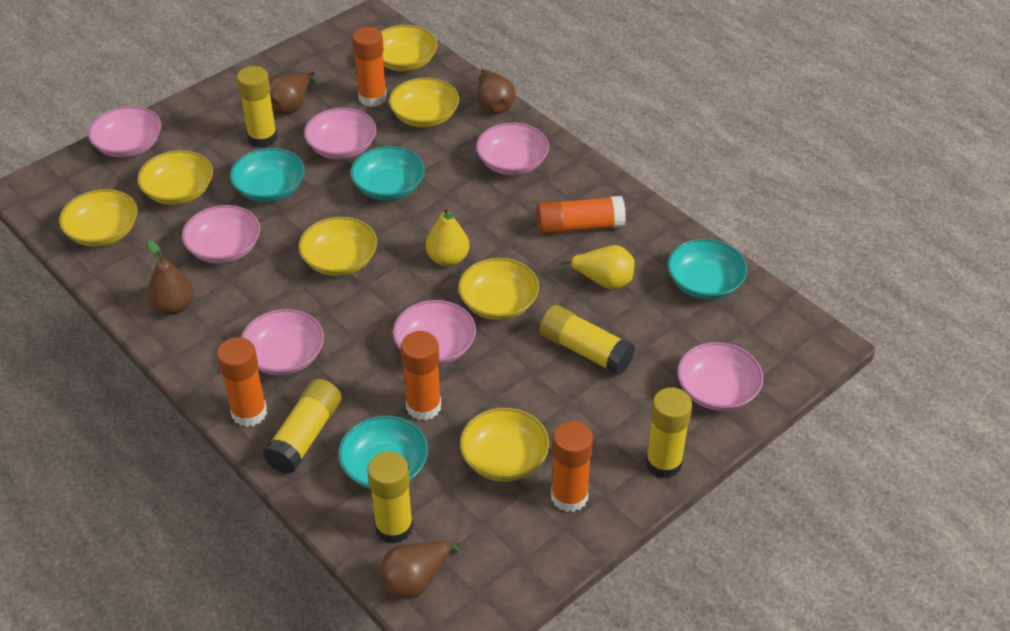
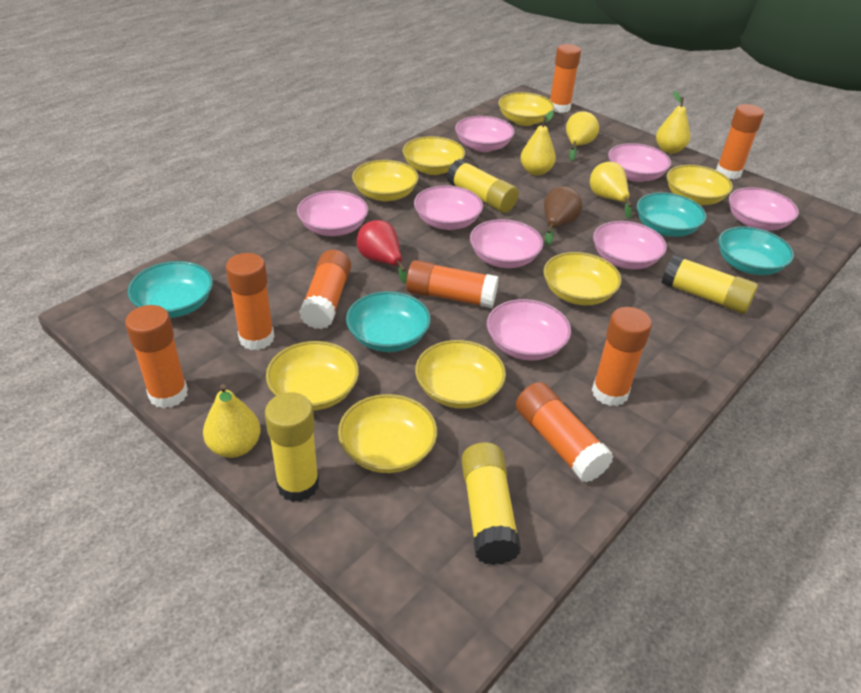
brown pear: 4 -> 1
orange glue stick: 5 -> 8
pink bowl: 7 -> 8
red pear: 0 -> 1
yellow bowl: 7 -> 8
yellow glue stick: 5 -> 4
yellow pear: 2 -> 5

